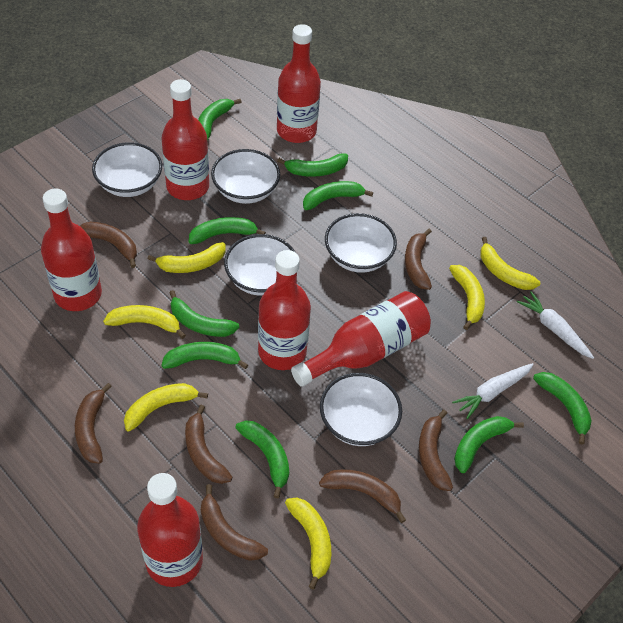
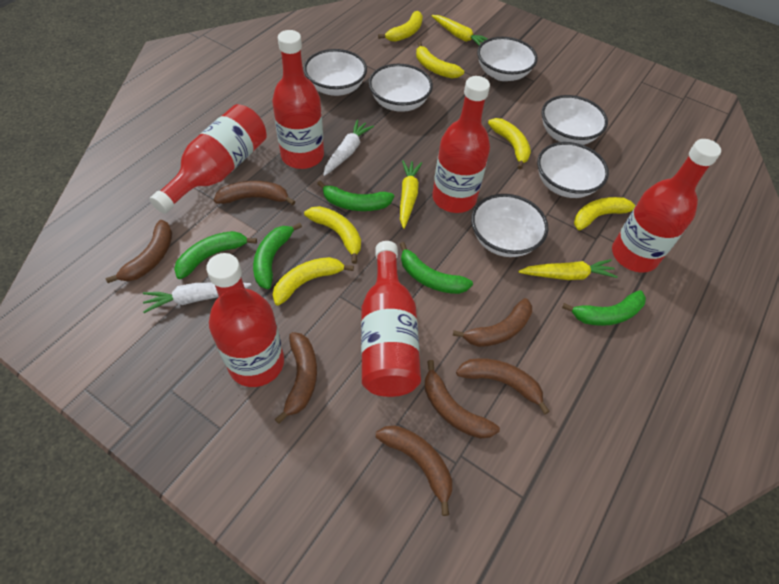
green banana: 9 -> 5
white bowl: 5 -> 6
yellow carrot: 0 -> 3

